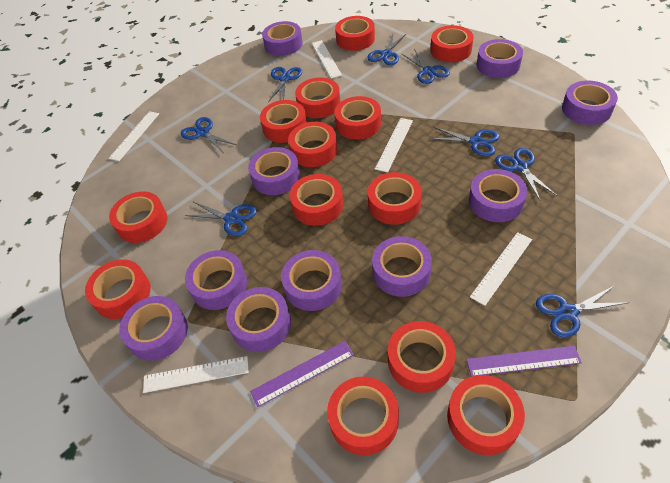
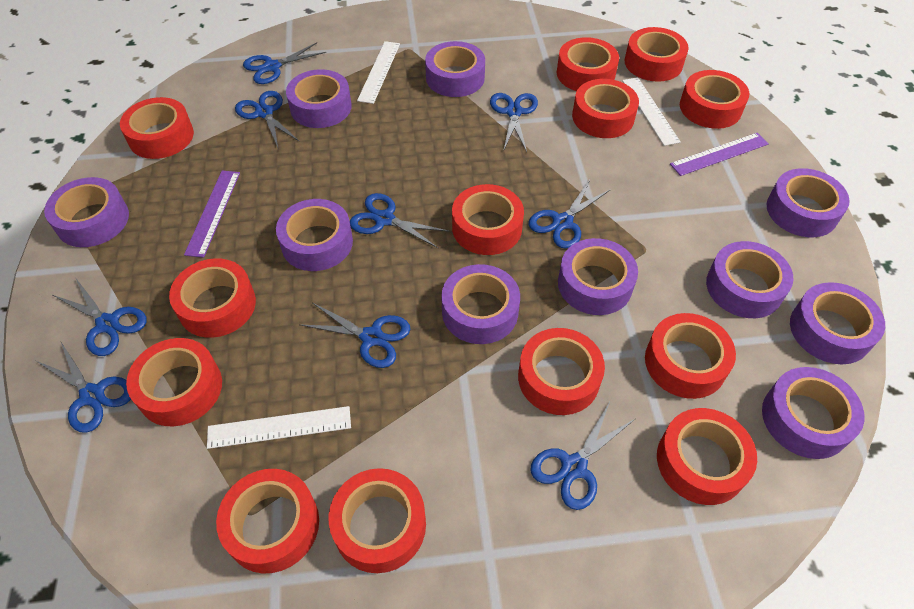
blue scissors: 8 -> 9
white ruler: 5 -> 3

